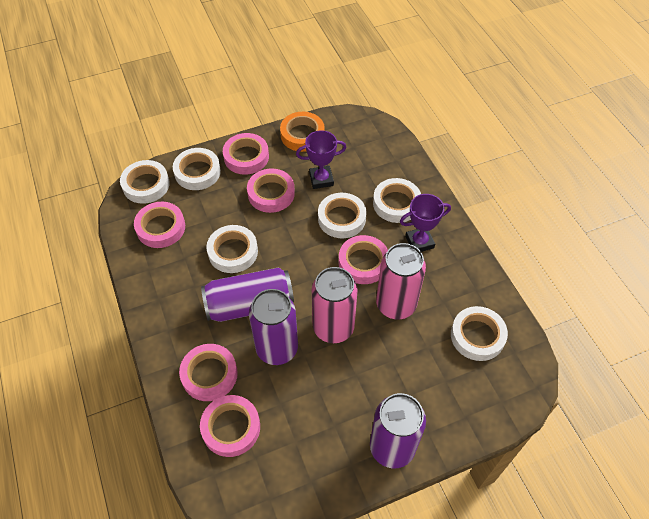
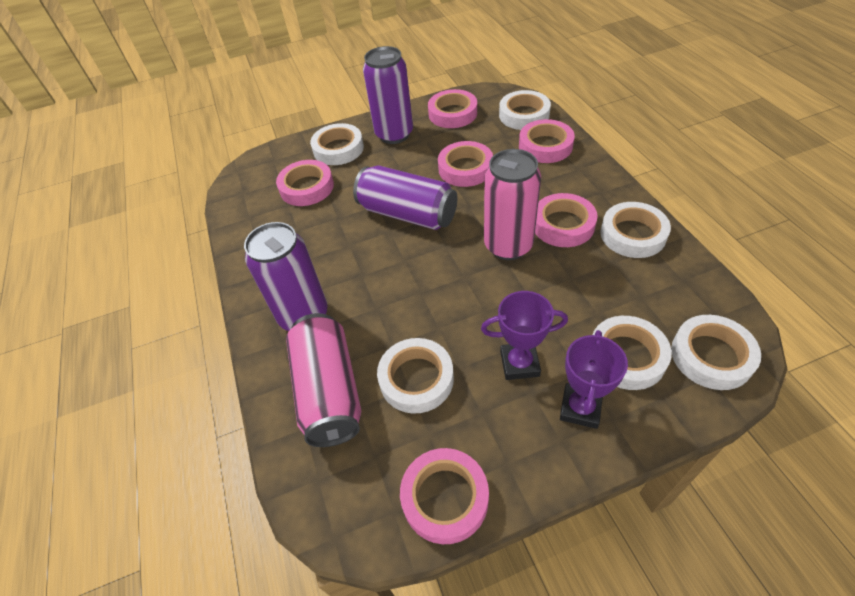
orange tape: 1 -> 0

